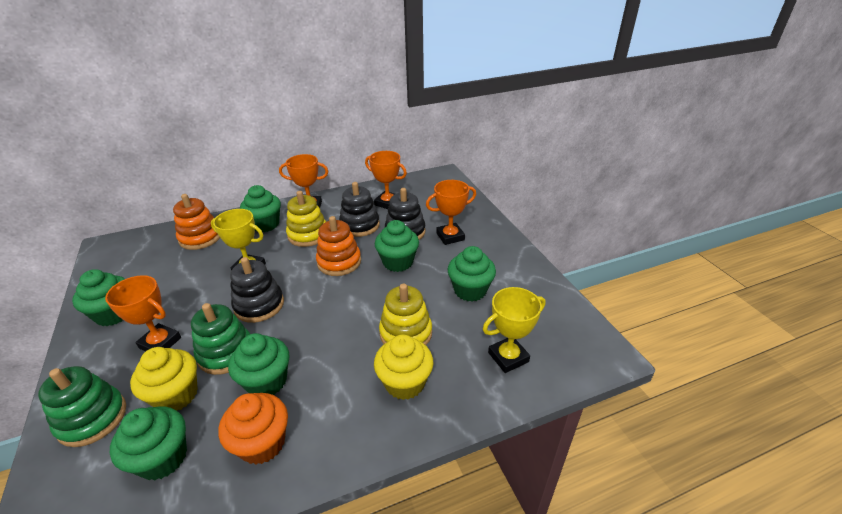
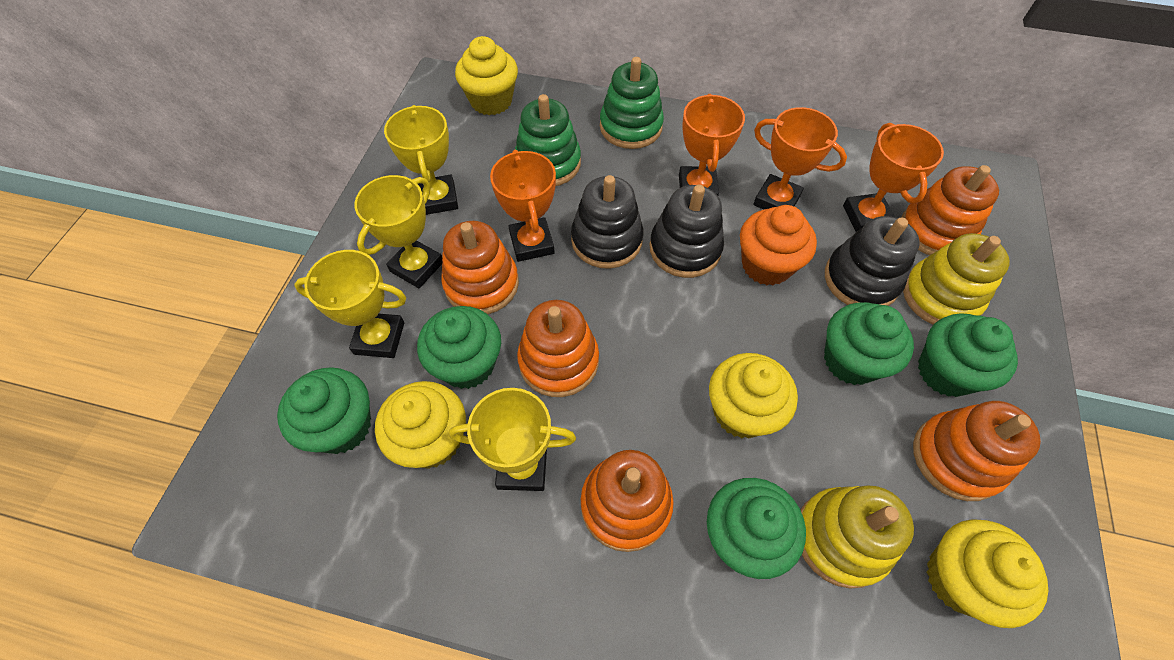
green cupcake: 6 -> 5
orange stacking toy: 2 -> 5
yellow cupcake: 2 -> 4
yellow trophy: 2 -> 4

